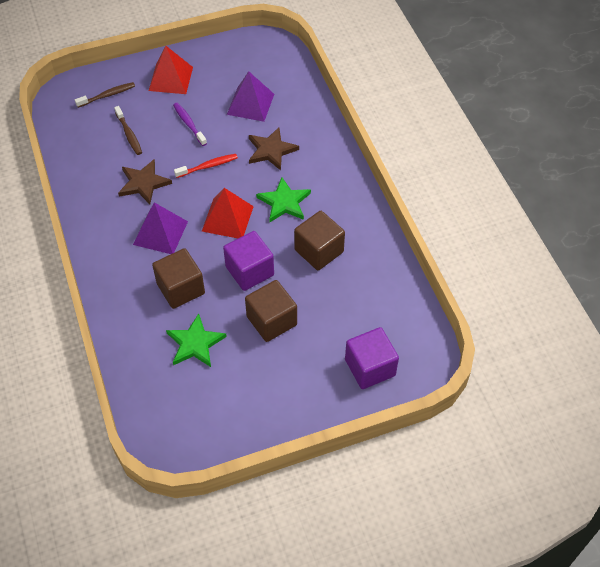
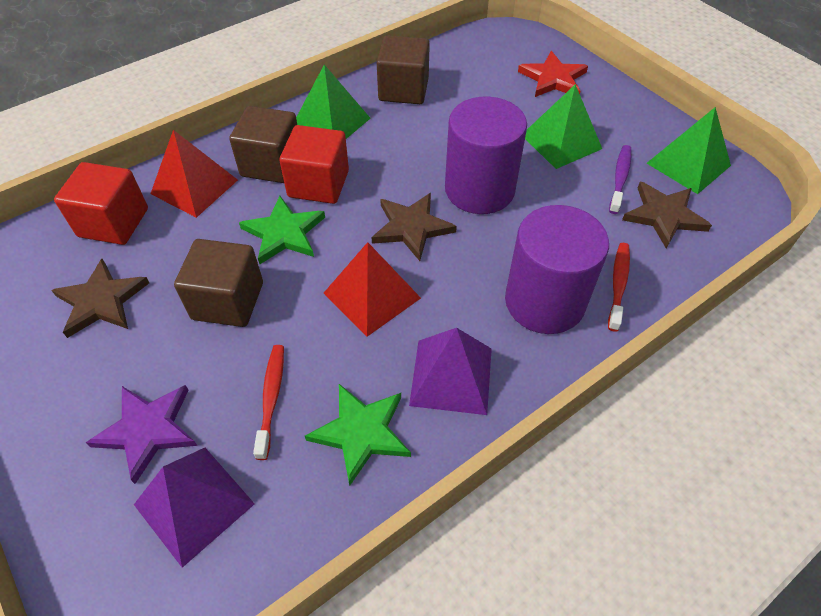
brown star: 2 -> 3
brown toothbrush: 2 -> 0
green pyramid: 0 -> 3
purple cube: 2 -> 0
purple cylinder: 0 -> 2
purple star: 0 -> 1
red cube: 0 -> 2
red star: 0 -> 1
red toothbrush: 1 -> 2

